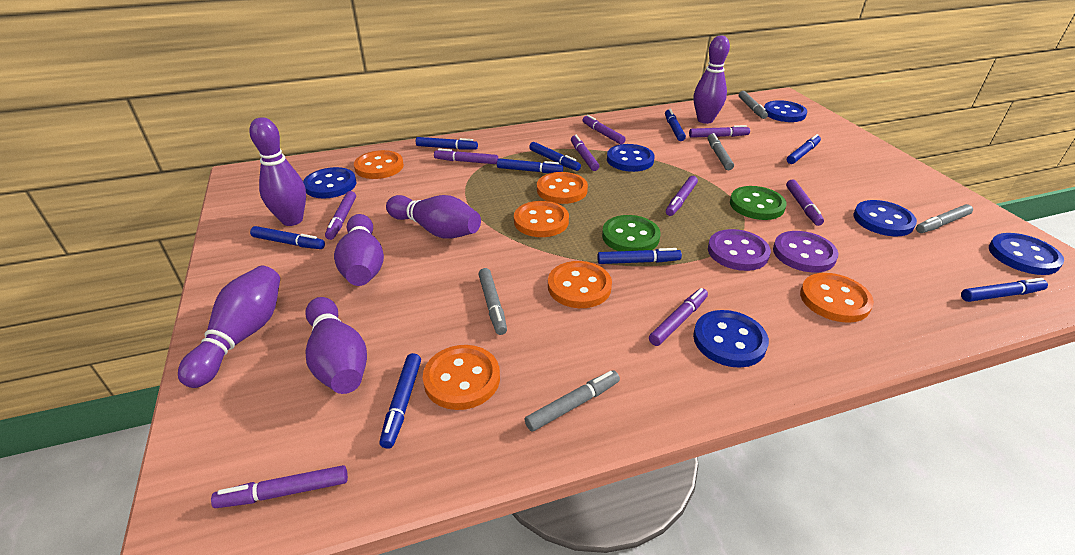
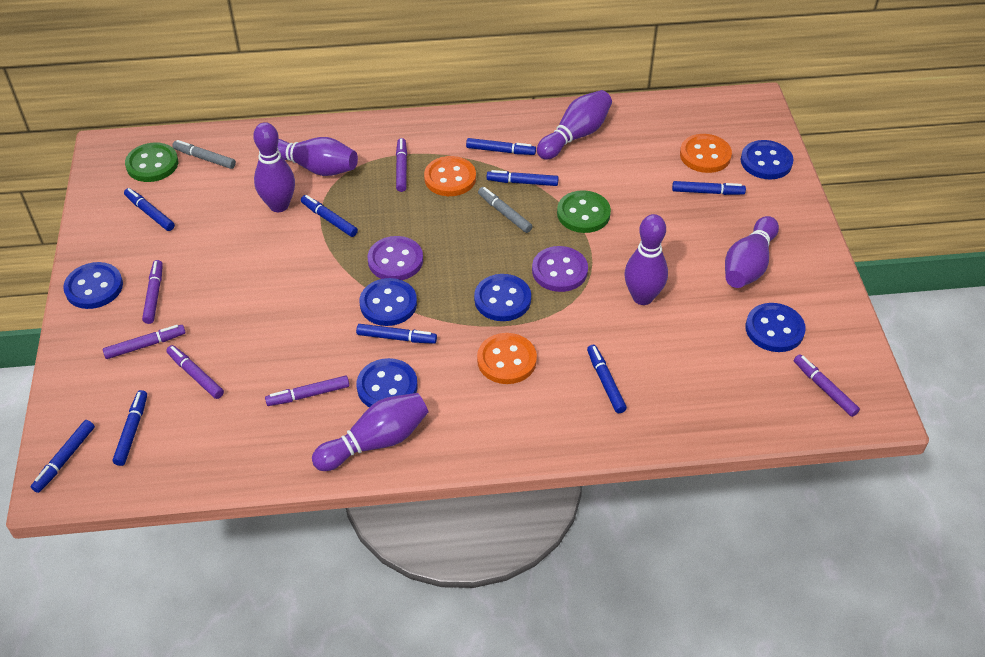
grey marker: 5 -> 2
orange button: 6 -> 3
purple marker: 9 -> 6

